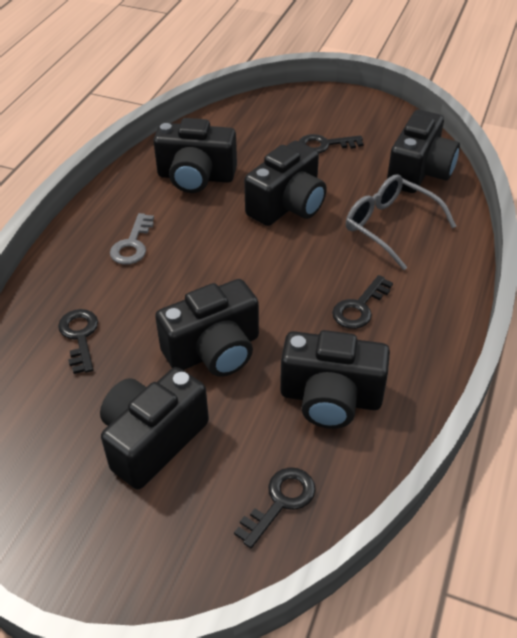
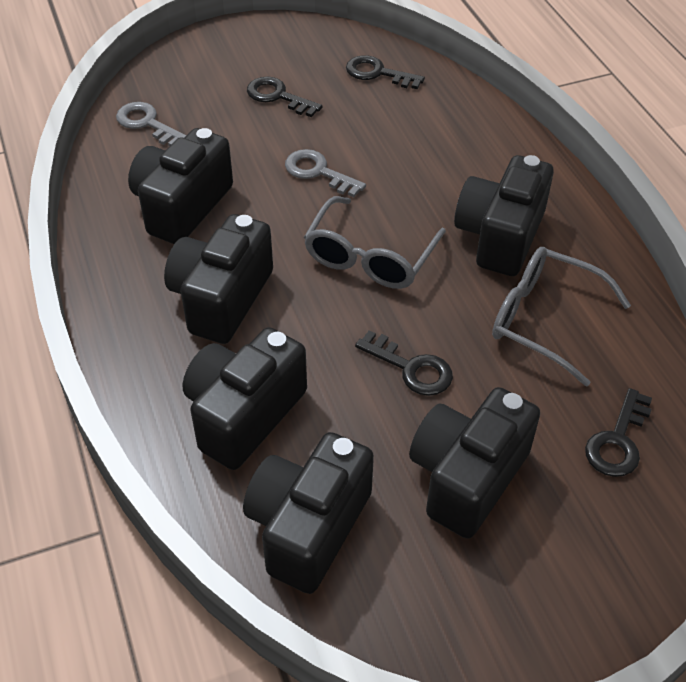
grey glasses: 1 -> 2
grey key: 1 -> 2

